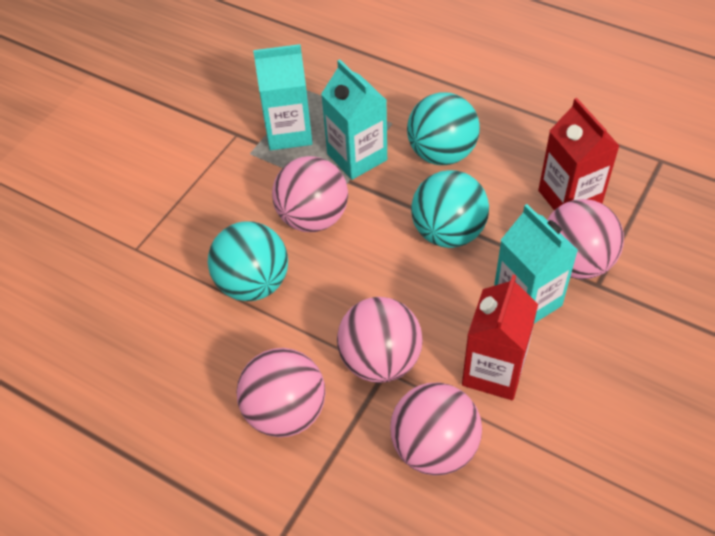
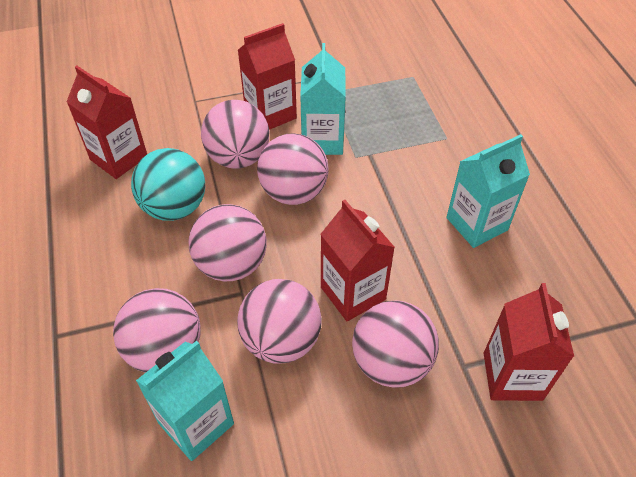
pink ball: 5 -> 6
red carton: 2 -> 4
turquoise ball: 3 -> 1

